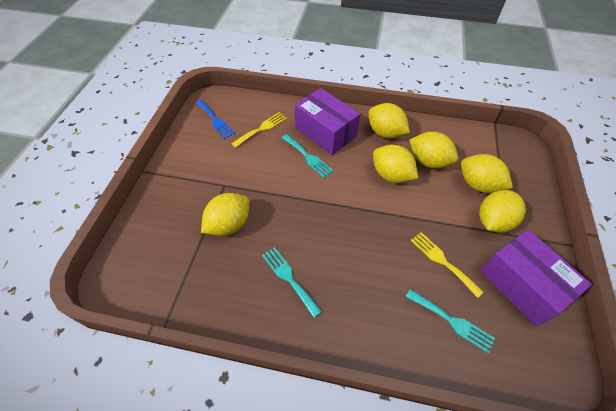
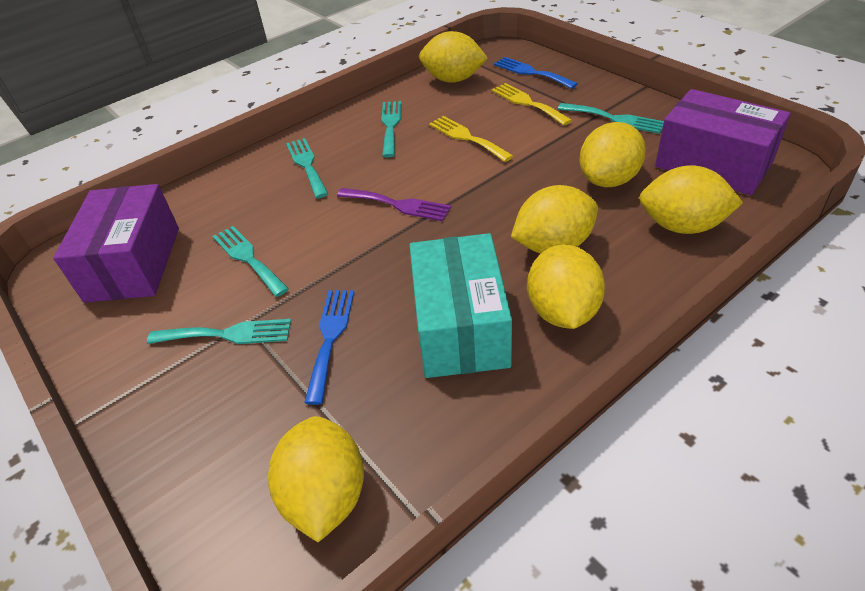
blue fork: 1 -> 2
purple fork: 0 -> 1
turquoise box: 0 -> 1
turquoise fork: 3 -> 5

